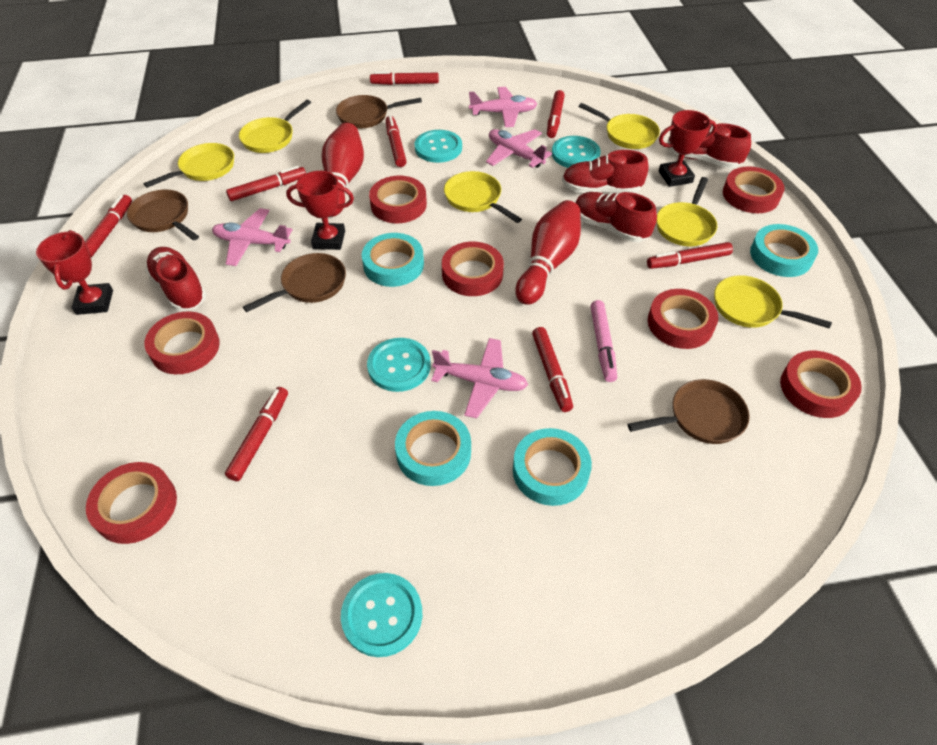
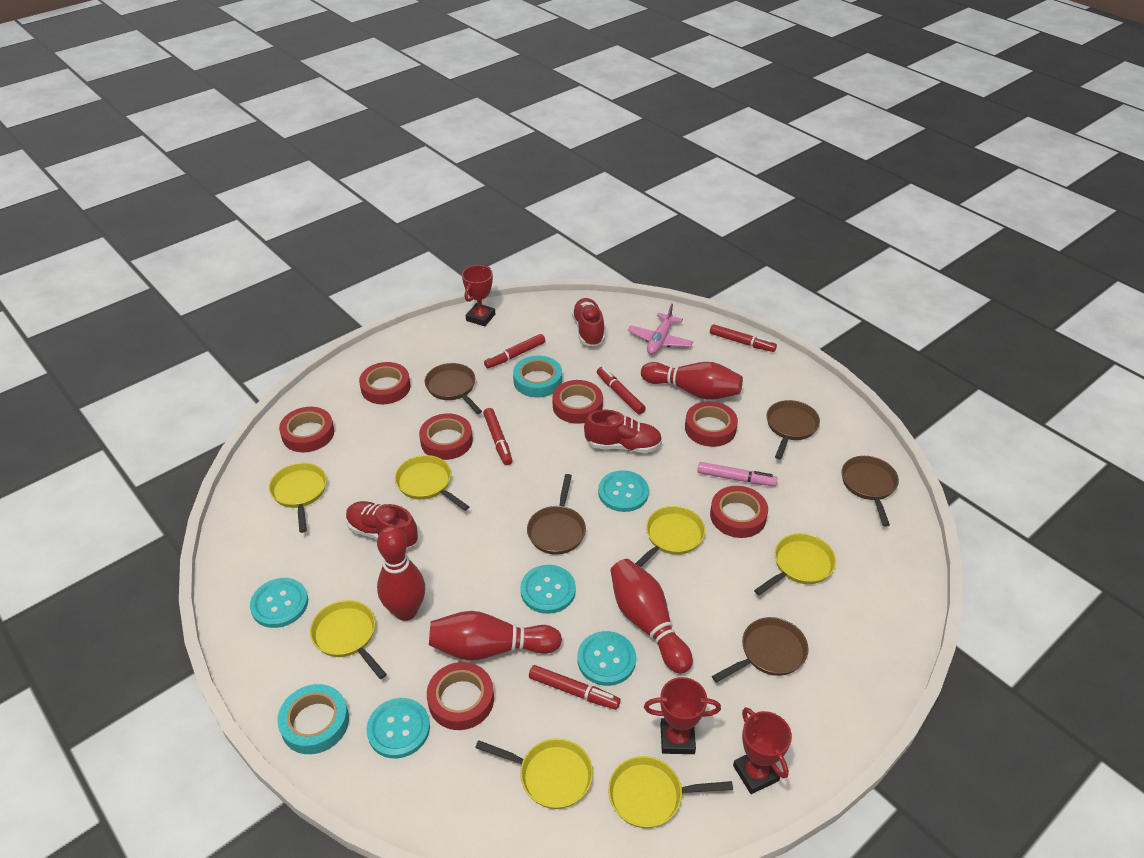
brown pan: 4 -> 5
pink plane: 4 -> 1
red bowling pin: 2 -> 4
red marker: 8 -> 5
red shoe: 4 -> 3
turquoise button: 4 -> 5
turquoise tape: 4 -> 2
yellow pan: 6 -> 7

